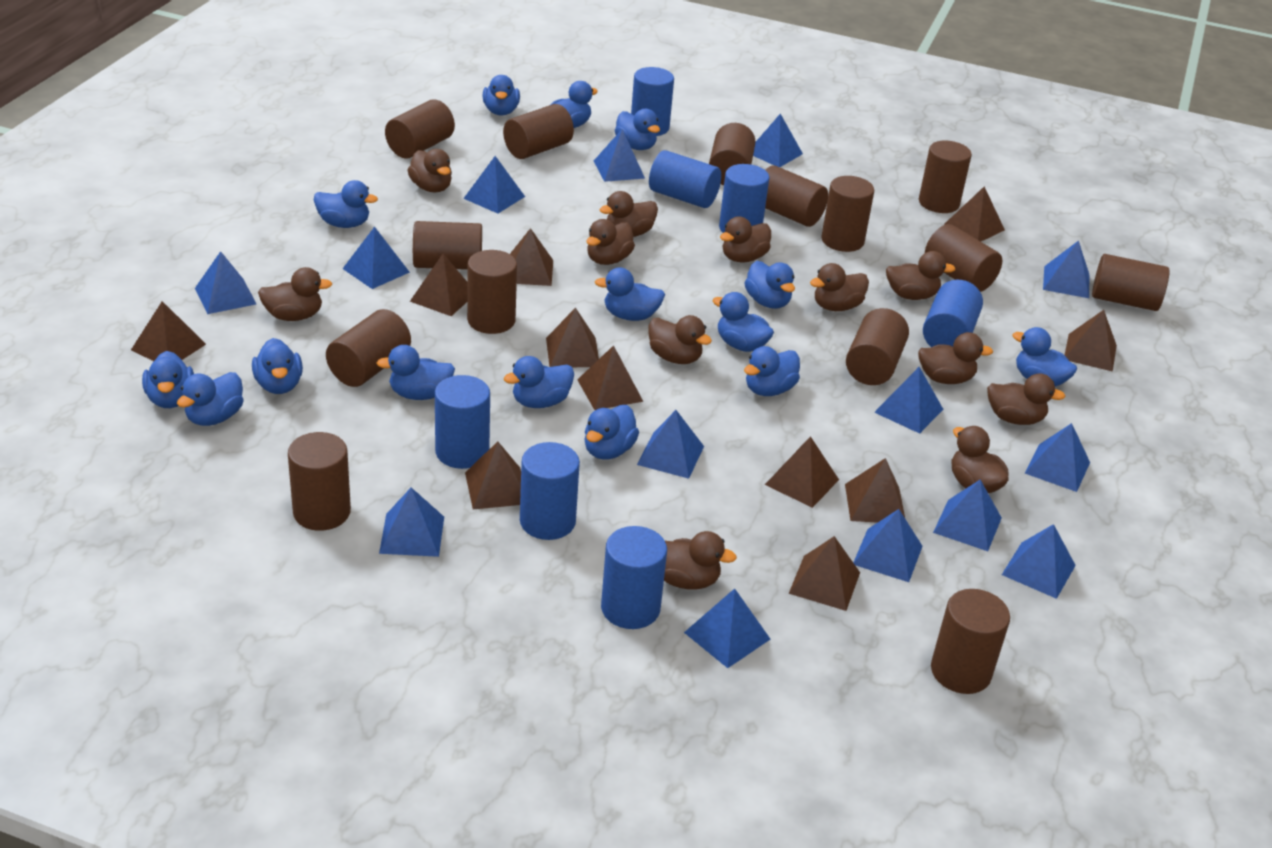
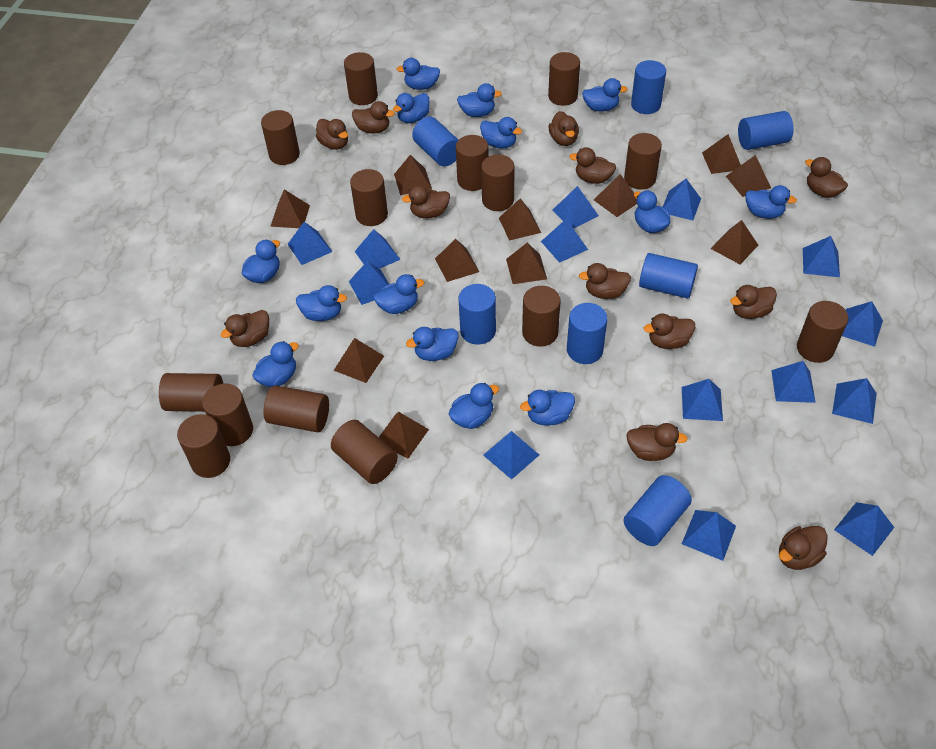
blue duck: 15 -> 14

